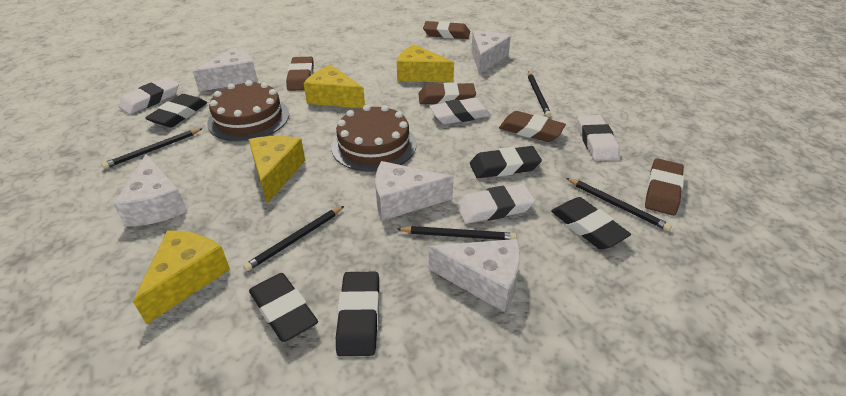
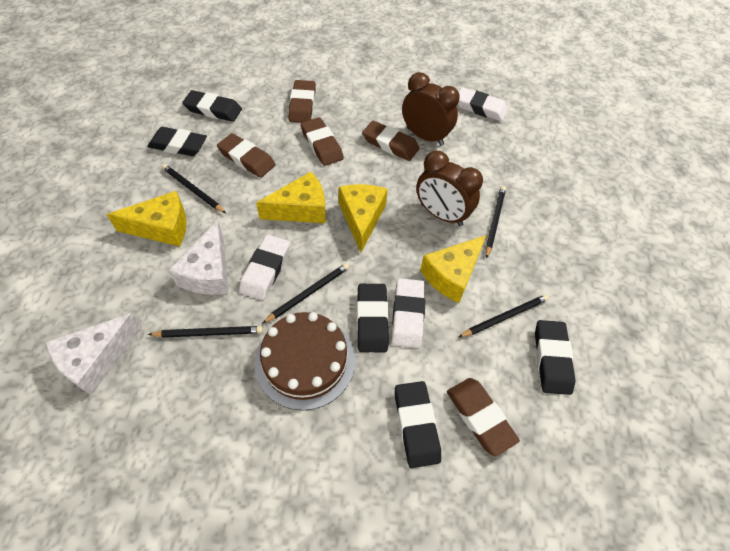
brown cake: 2 -> 1
brown clock: 0 -> 2
white cheese: 5 -> 2
white eraser: 4 -> 3

